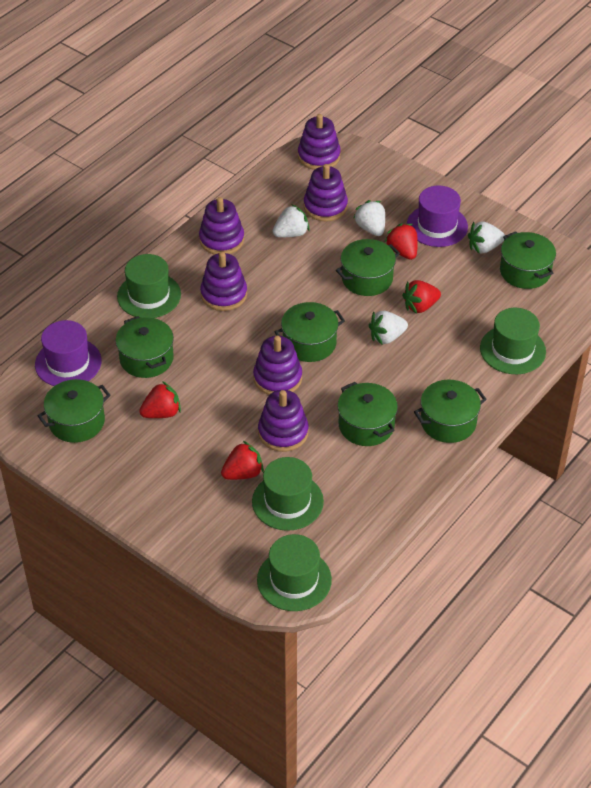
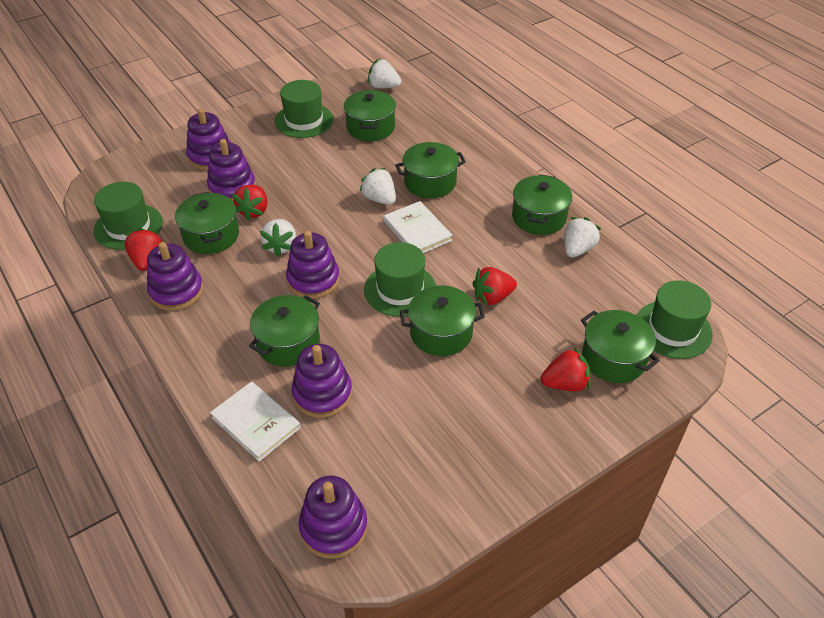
purple hat: 2 -> 0
white book: 0 -> 2

